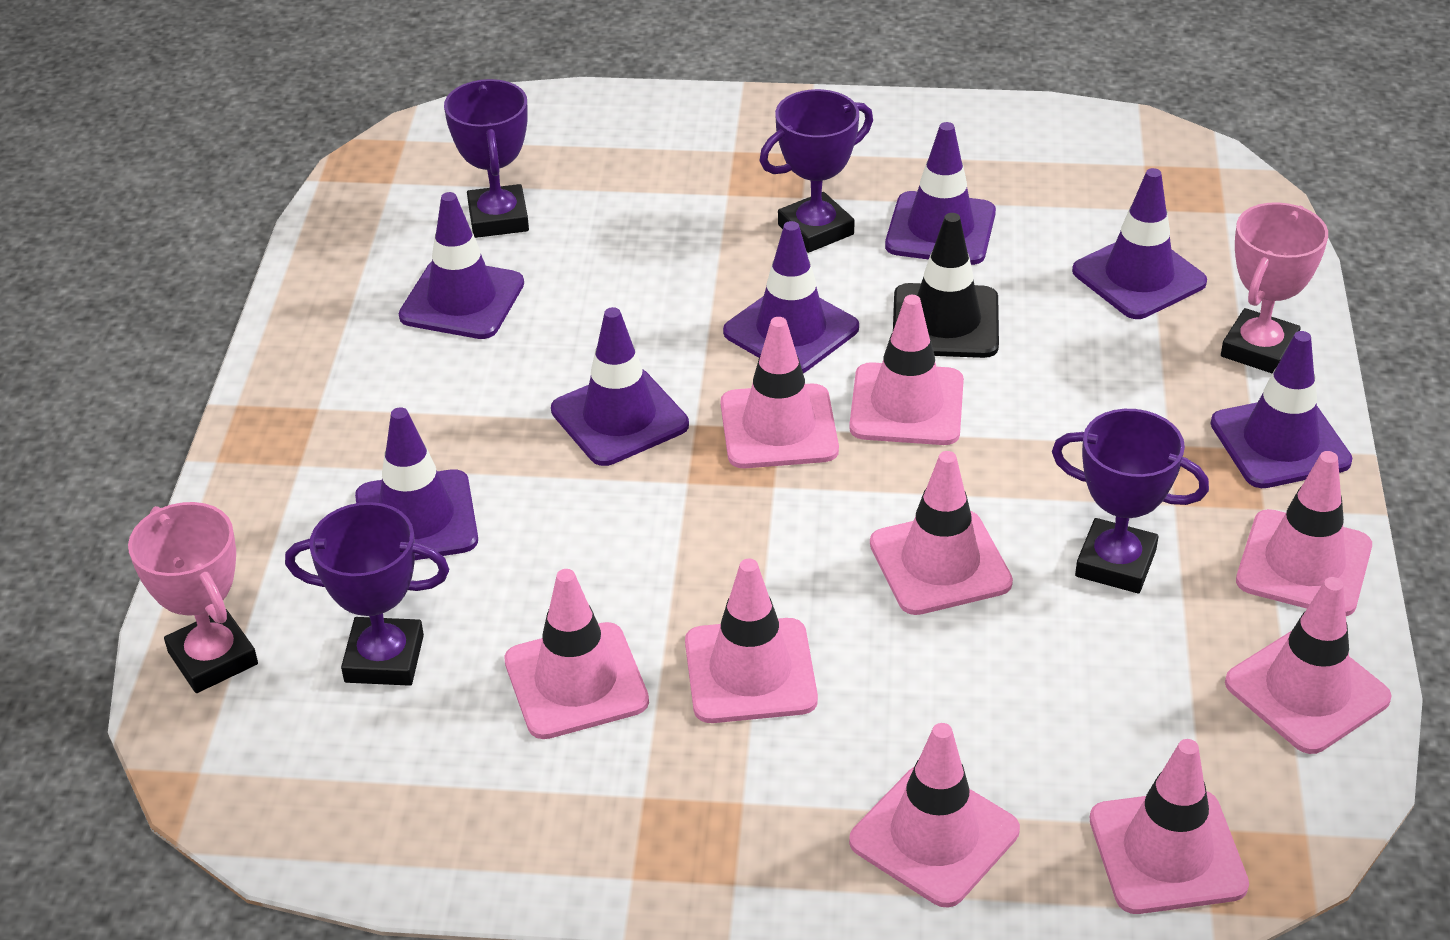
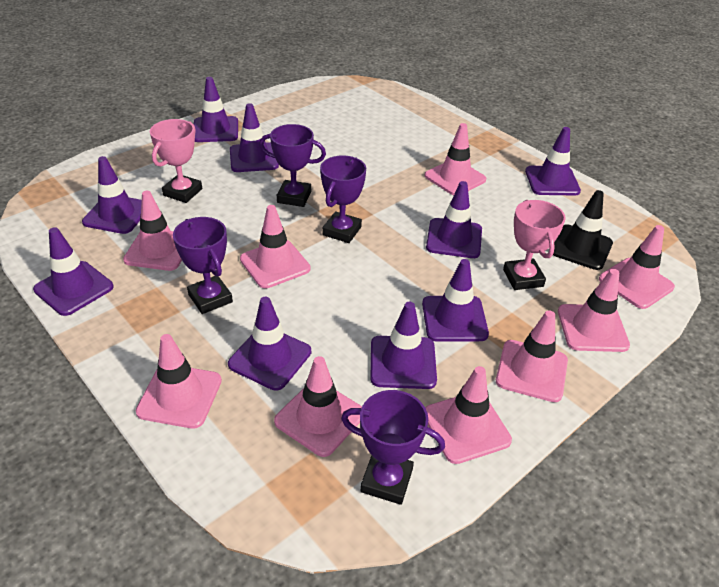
purple traffic cone: 7 -> 9

